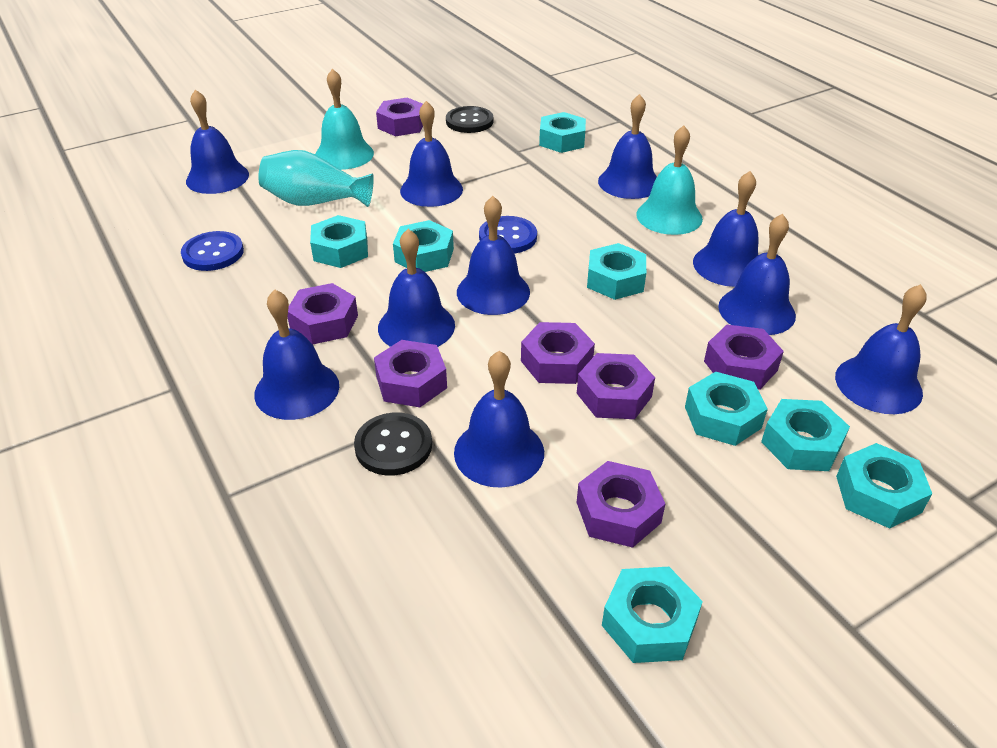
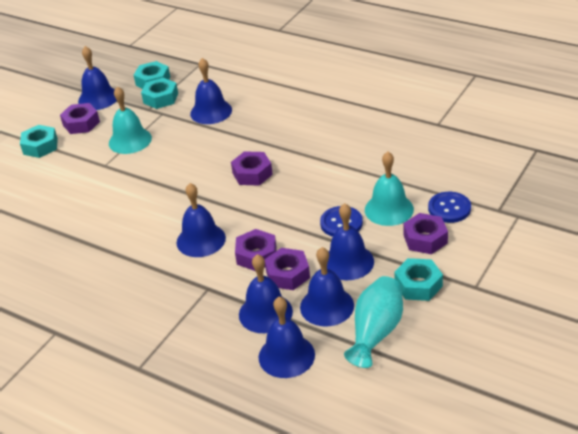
black button: 2 -> 0
blue bell: 10 -> 7
purple nut: 7 -> 5
turquoise nut: 8 -> 4

